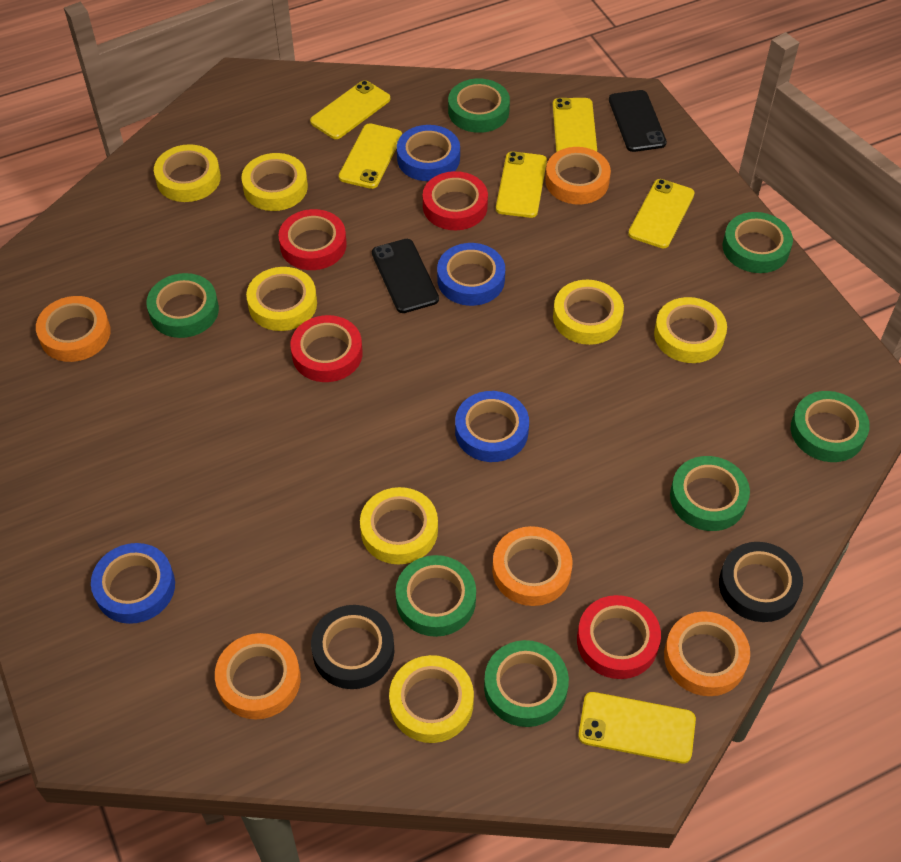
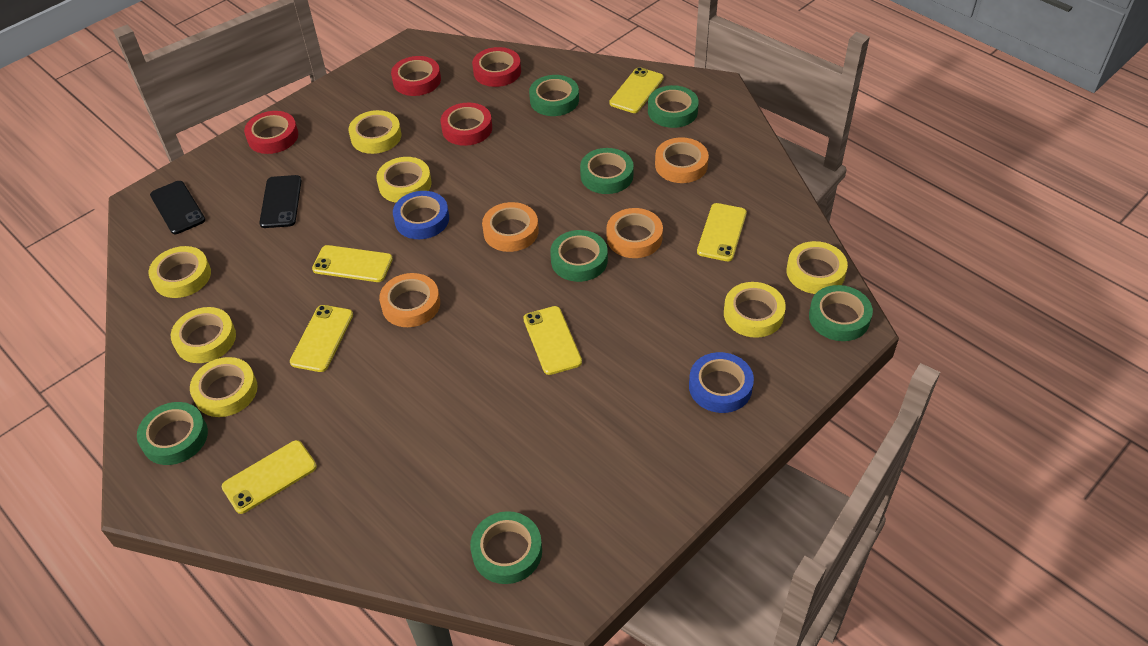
black tape: 2 -> 0
blue tape: 4 -> 2
orange tape: 5 -> 4

